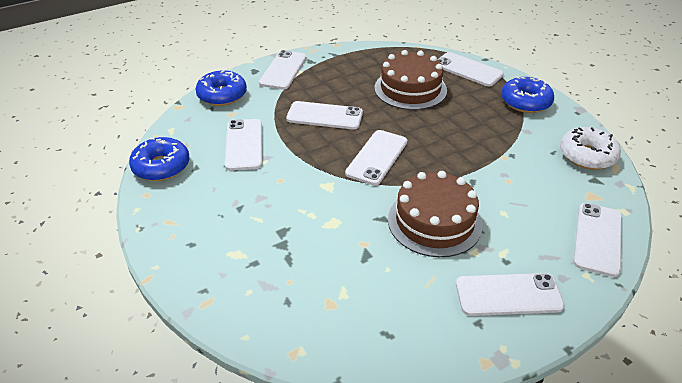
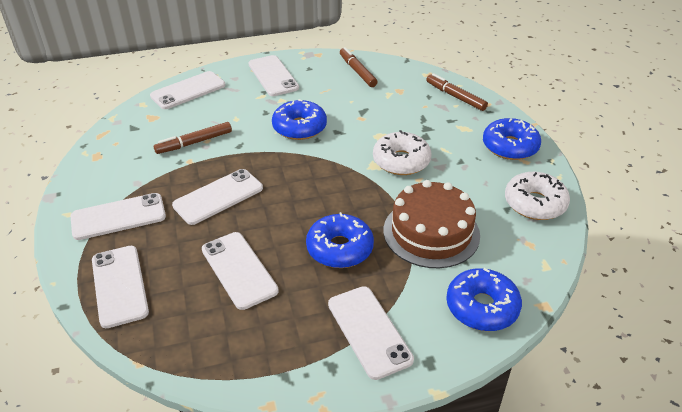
blue donut: 3 -> 4
brown cake: 2 -> 1
brown marker: 0 -> 3
white donut: 1 -> 2

